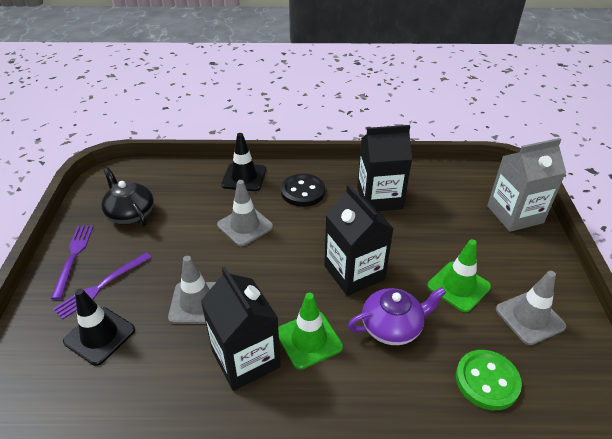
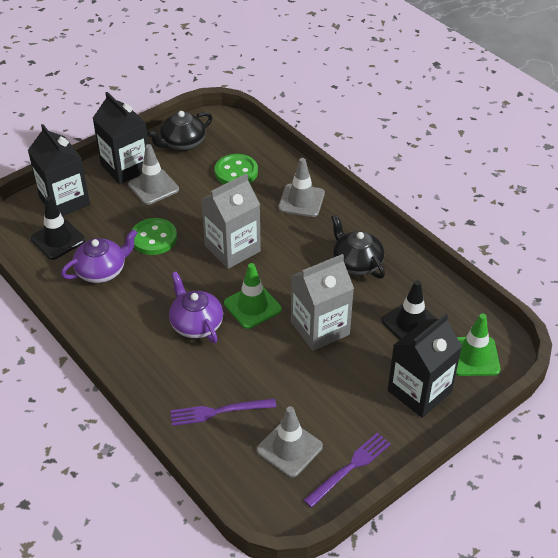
black button: 1 -> 0
black teapot: 1 -> 2
green button: 1 -> 2
grey carton: 1 -> 2
purple teapot: 1 -> 2

